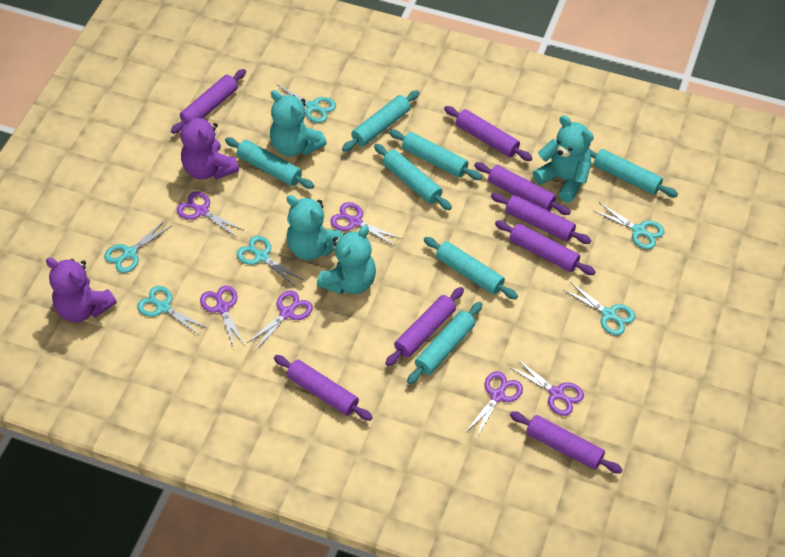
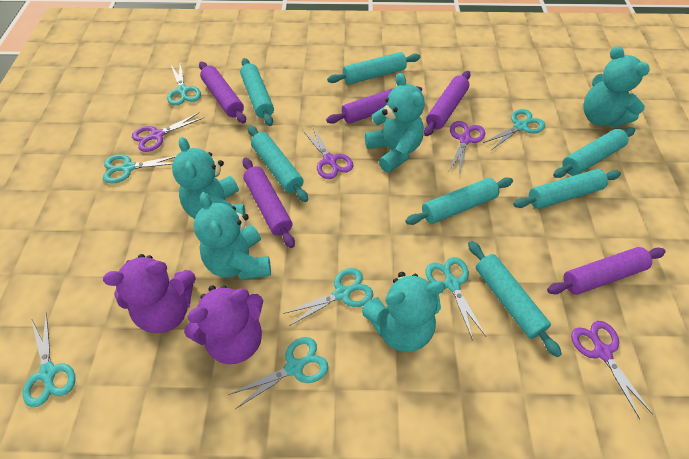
purple rolling pin: 8 -> 5
purple scissors: 6 -> 4
turquoise scissors: 6 -> 7
turquoise teddy bear: 4 -> 5

